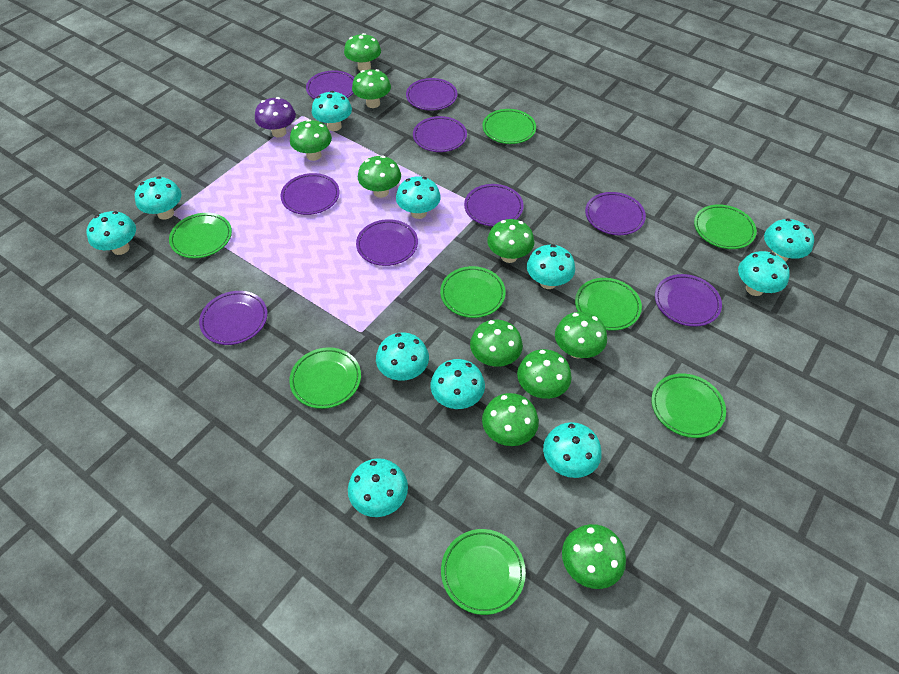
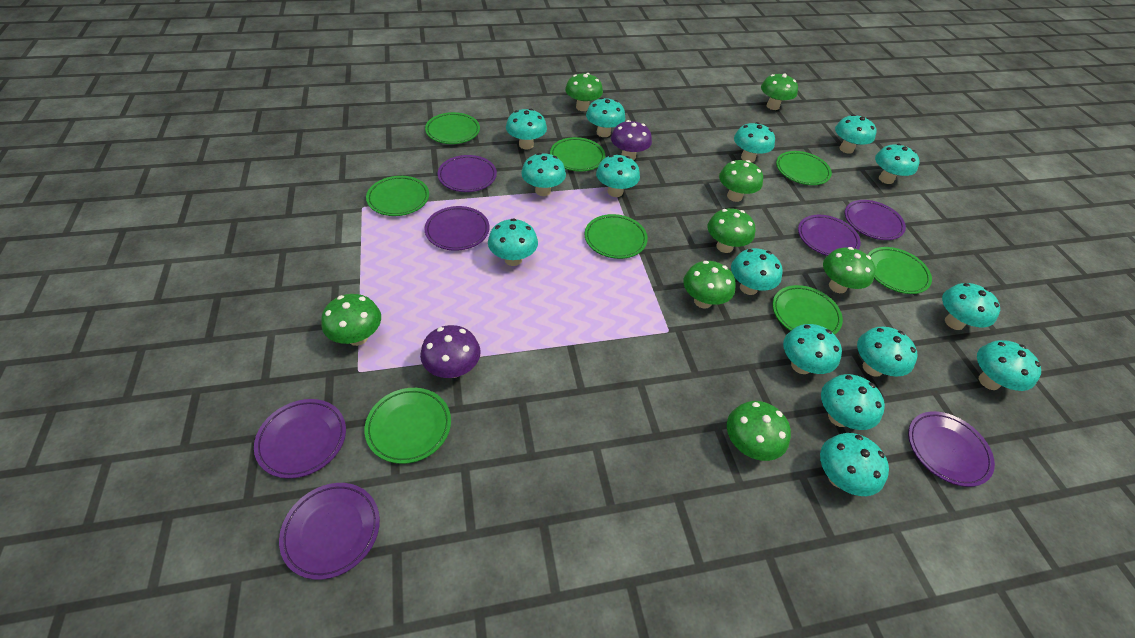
green mushroom: 10 -> 8
purple mushroom: 1 -> 2
purple plate: 9 -> 7
turquoise mushroom: 11 -> 15

